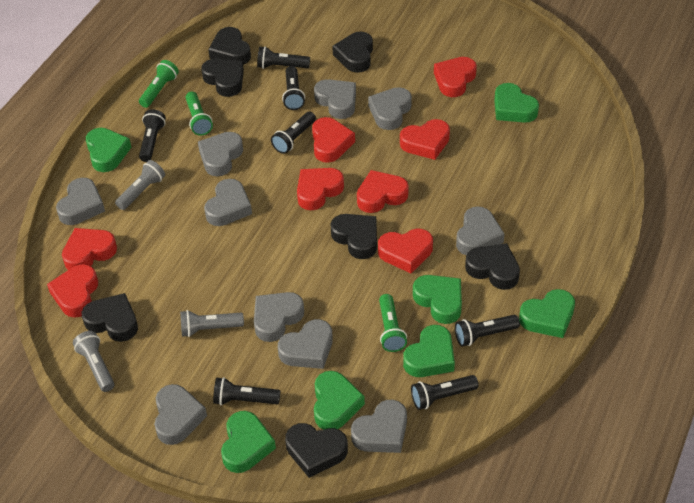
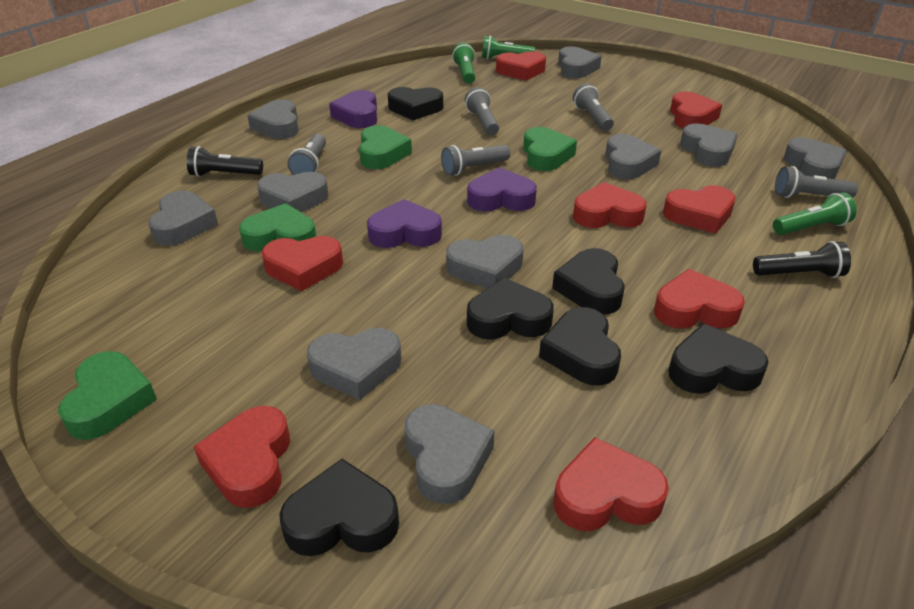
black flashlight: 7 -> 2
black heart: 7 -> 6
green heart: 7 -> 4
grey flashlight: 3 -> 5
purple heart: 0 -> 3

